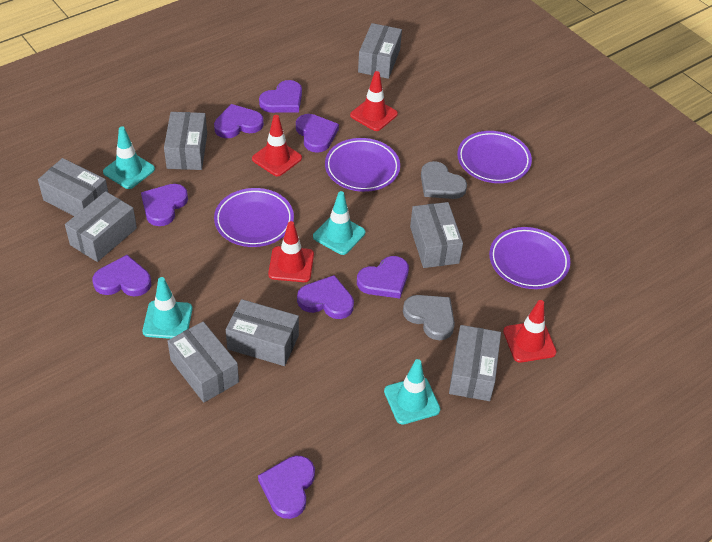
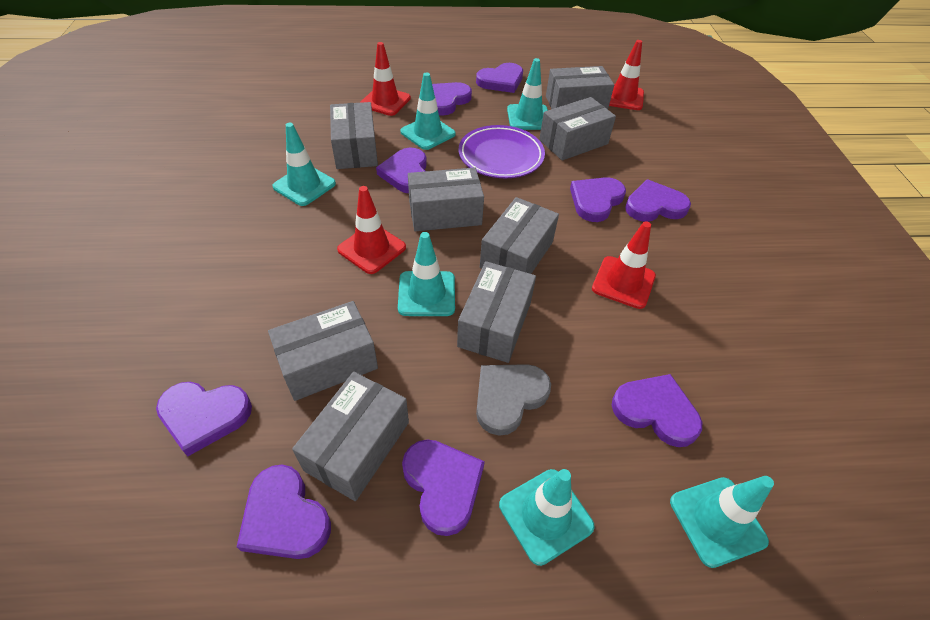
grey heart: 2 -> 1
purple heart: 8 -> 9
purple plate: 4 -> 1
turquoise traffic cone: 4 -> 6

